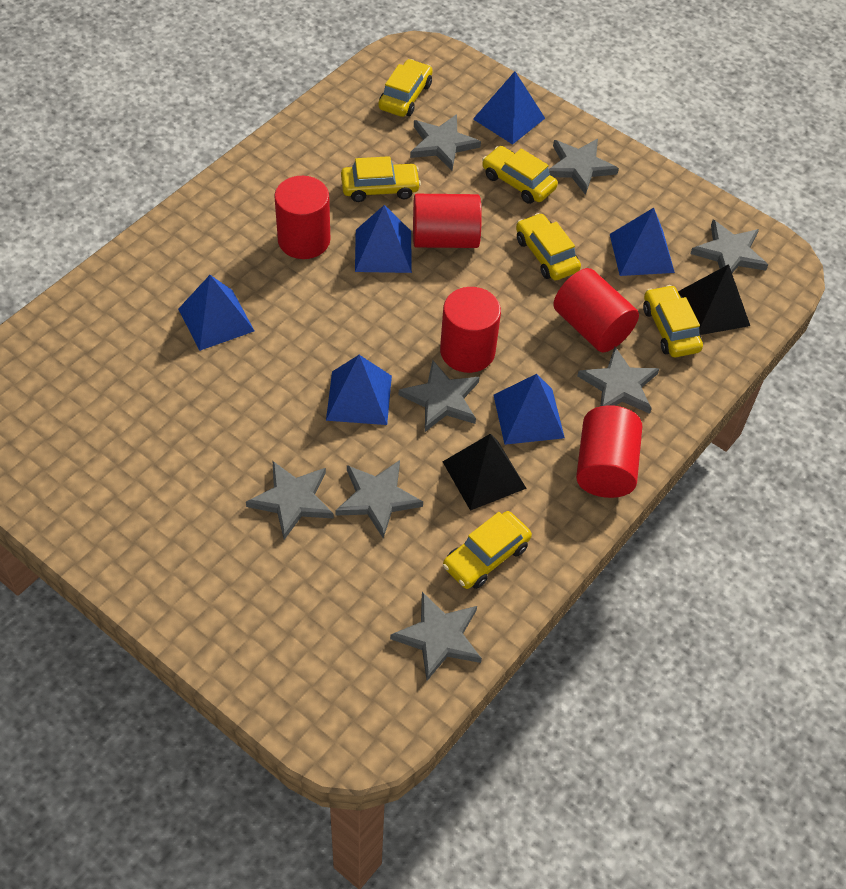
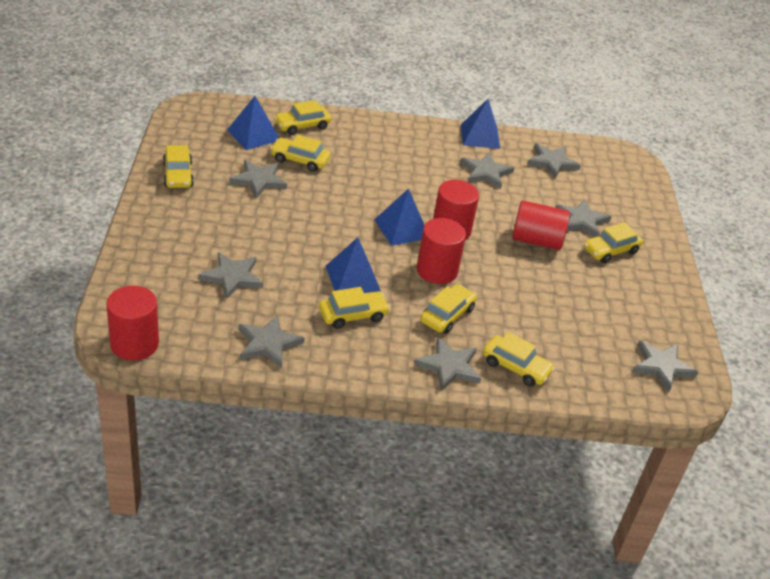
black pyramid: 2 -> 0
blue pyramid: 6 -> 4
red cylinder: 5 -> 4
yellow car: 6 -> 7

